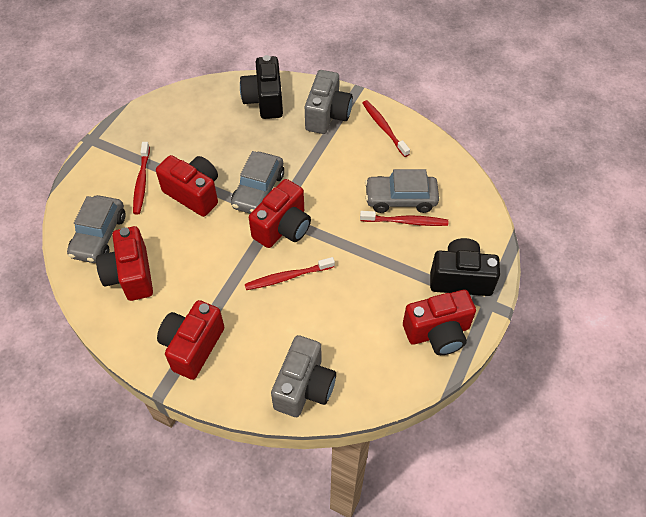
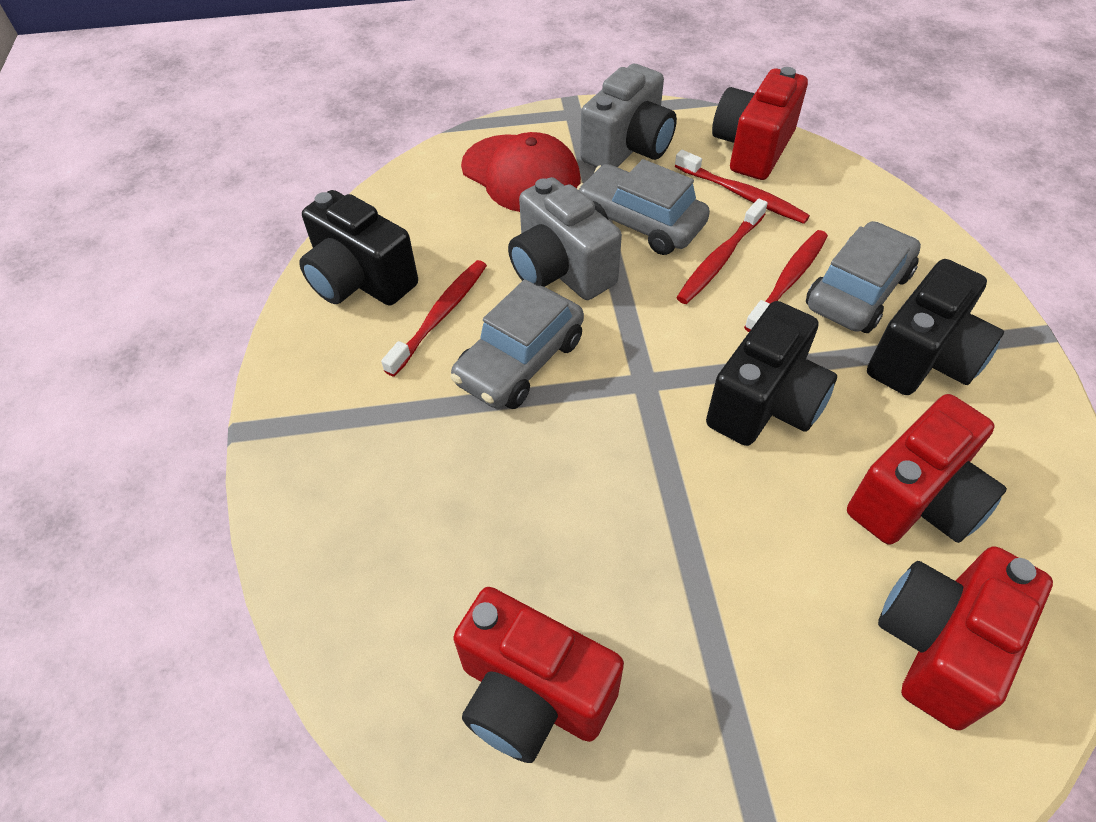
black camera: 2 -> 3
red camera: 5 -> 4
red cap: 0 -> 1

